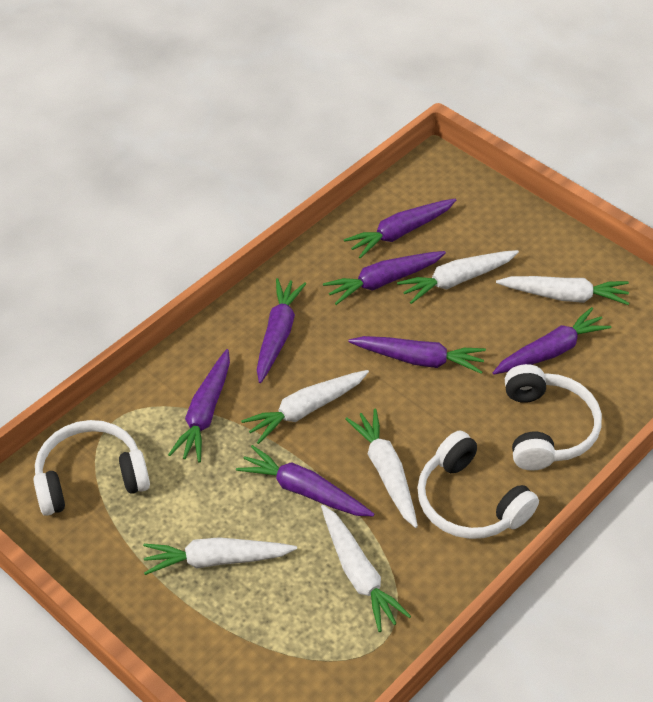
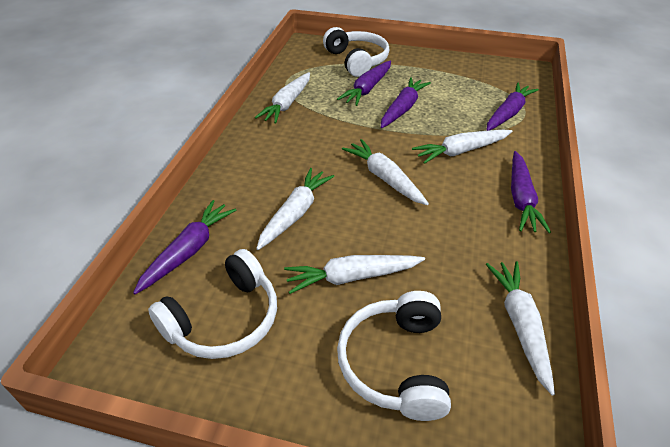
purple carrot: 7 -> 5

